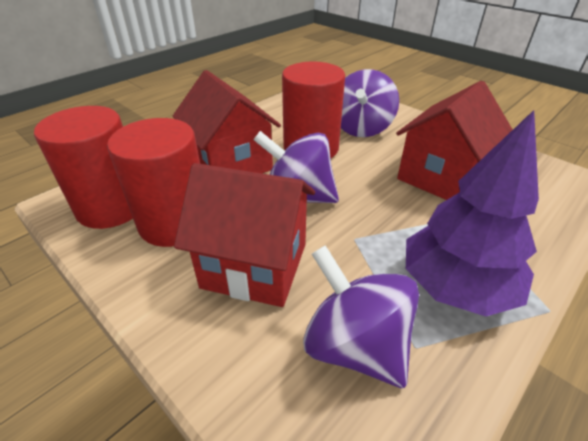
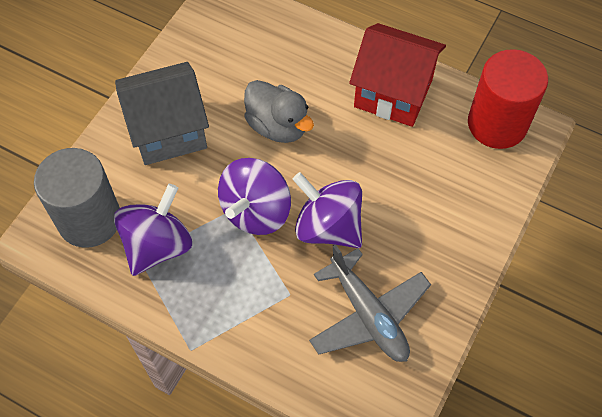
grey cylinder: 0 -> 1
grey duck: 0 -> 1
grey house: 0 -> 1
grey plane: 0 -> 1
purple tree: 1 -> 0
red cylinder: 3 -> 1
red house: 3 -> 1

